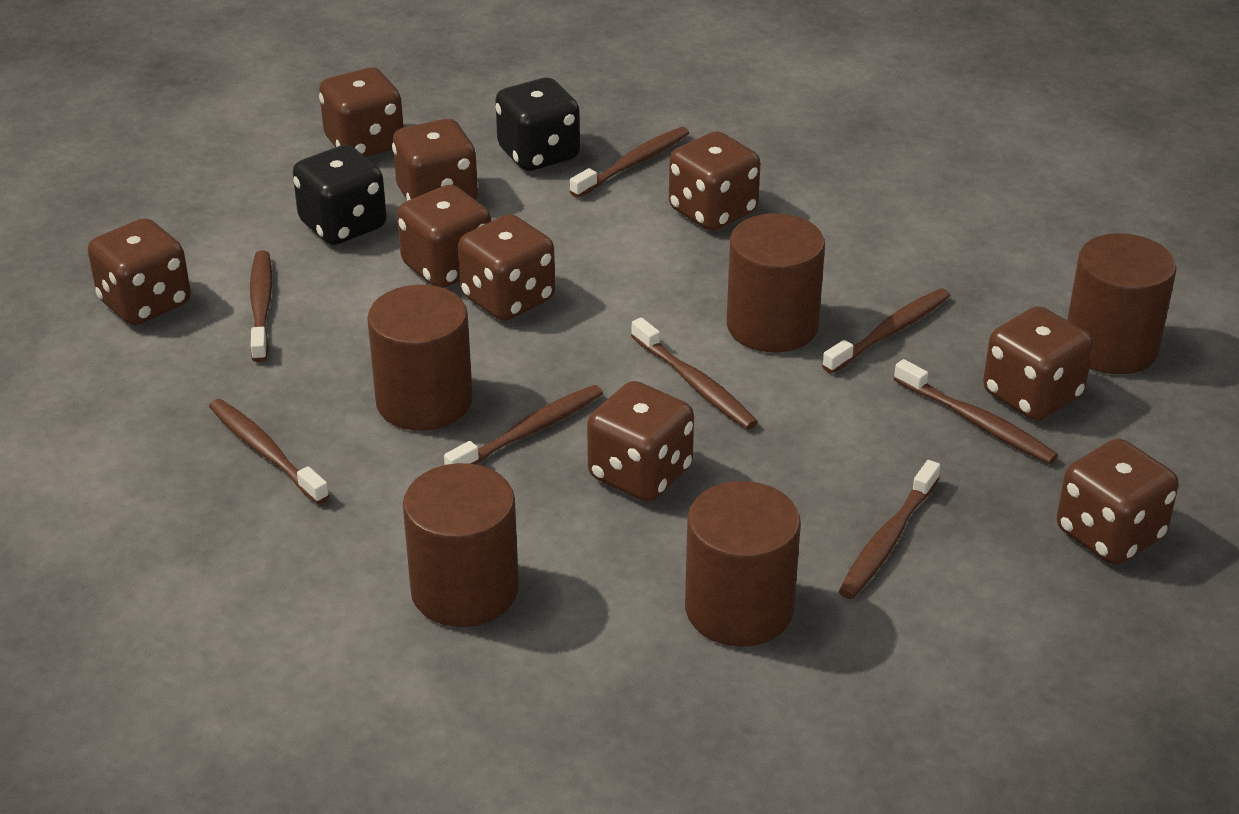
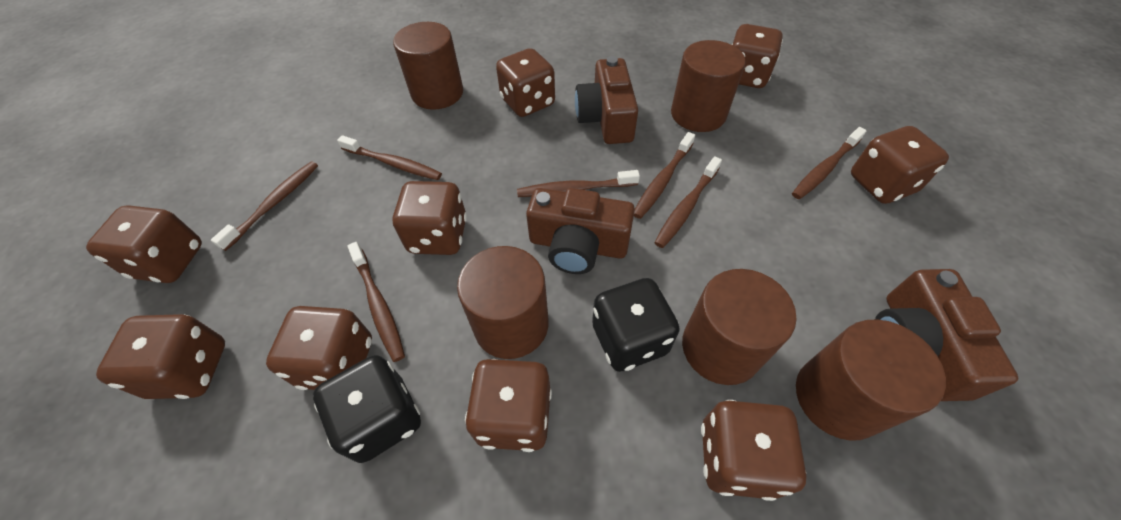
brown camera: 0 -> 3
brown toothbrush: 8 -> 7

